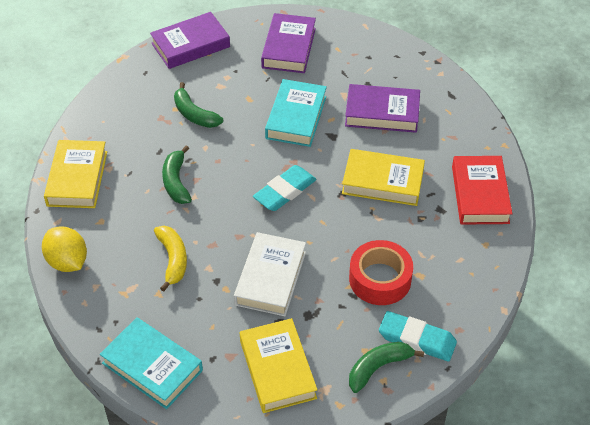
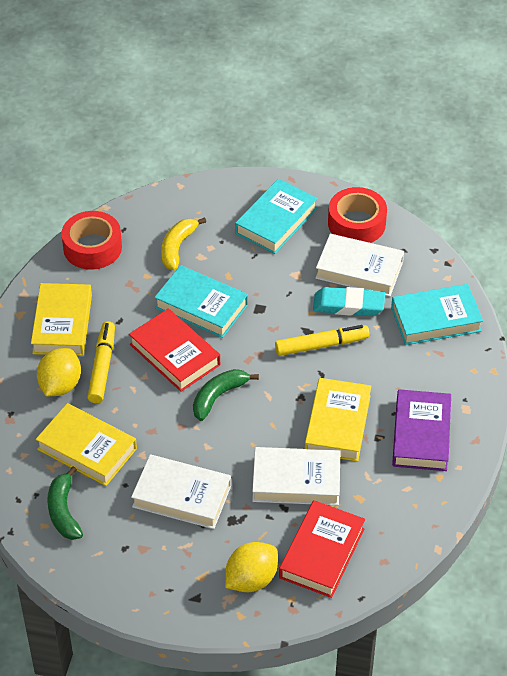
green banana: 3 -> 2
purple book: 3 -> 1
red book: 1 -> 2
red tape: 1 -> 2
turquoise book: 2 -> 3
turquoise eraser: 2 -> 1
white book: 1 -> 3
yellow lemon: 1 -> 2
yellow marker: 0 -> 2

